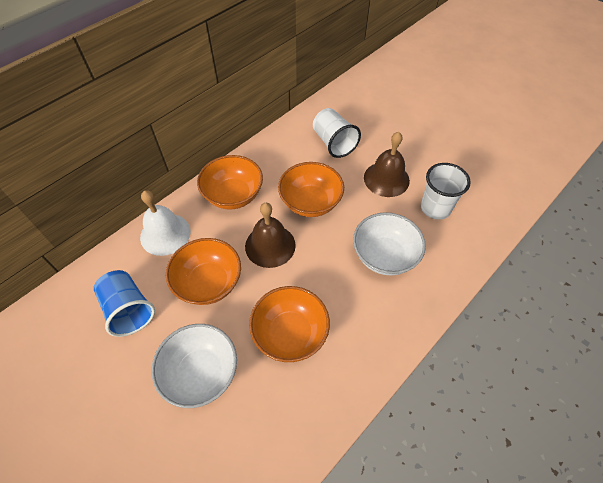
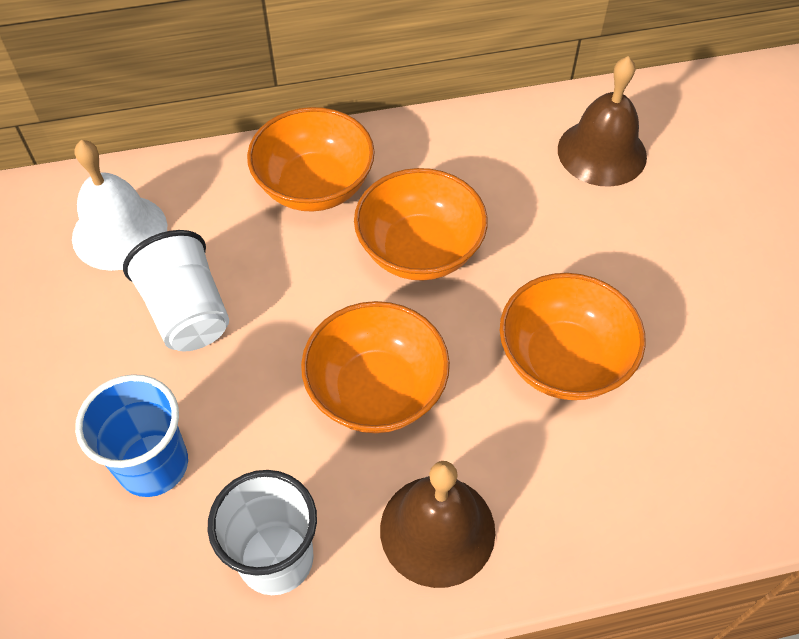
white bowl: 2 -> 0

